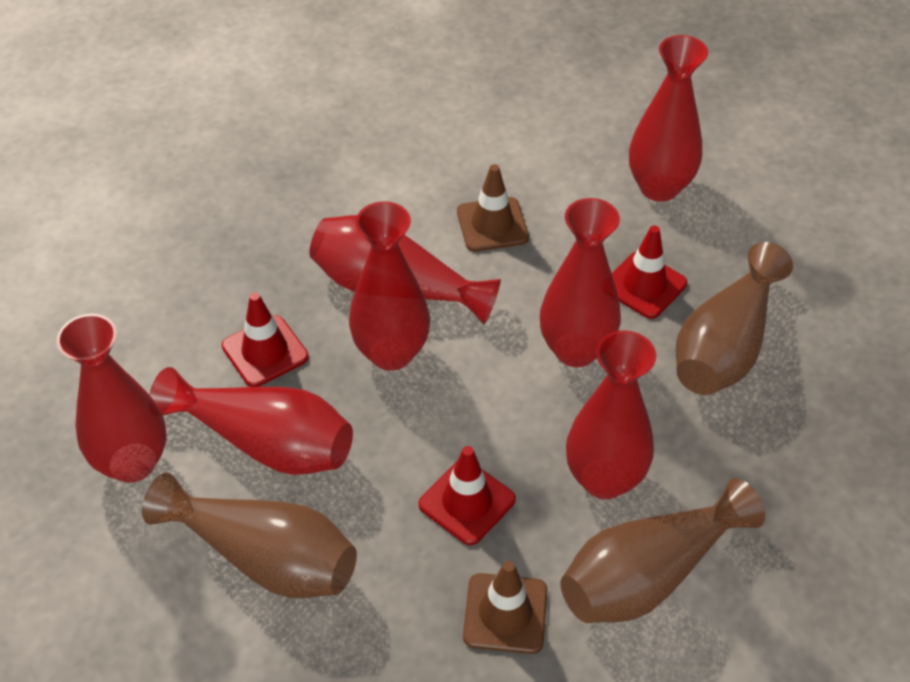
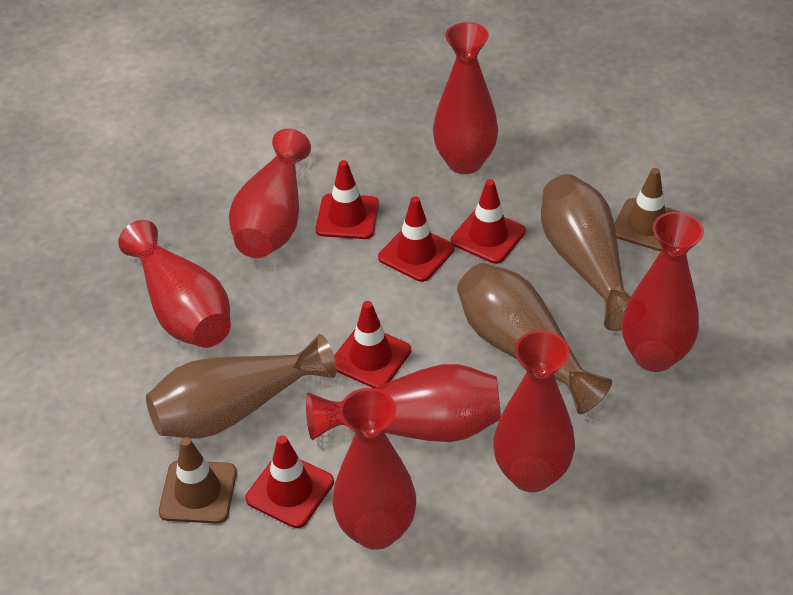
red traffic cone: 3 -> 5

